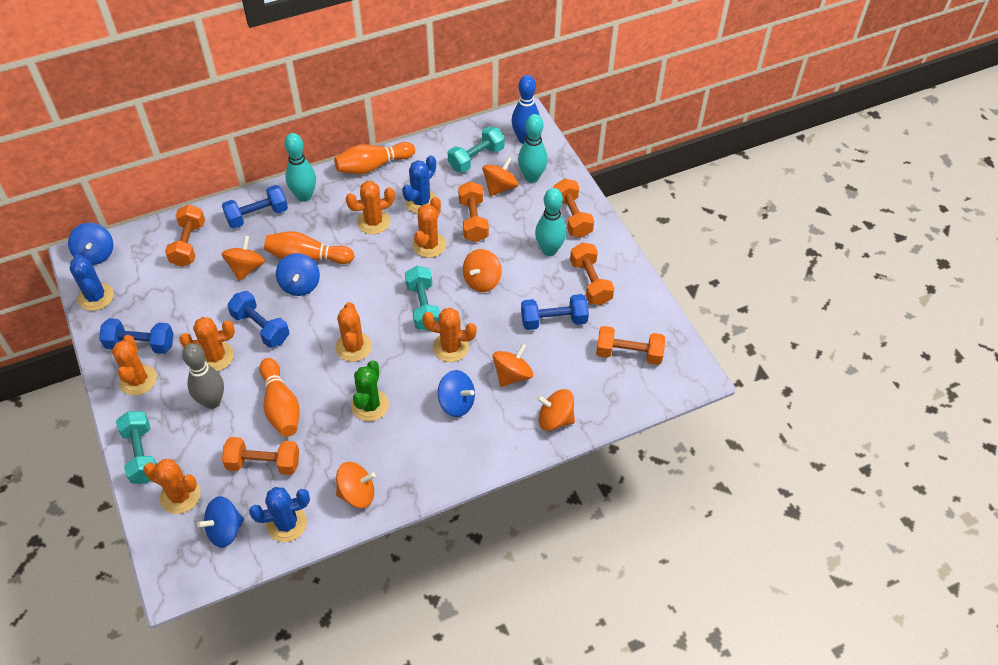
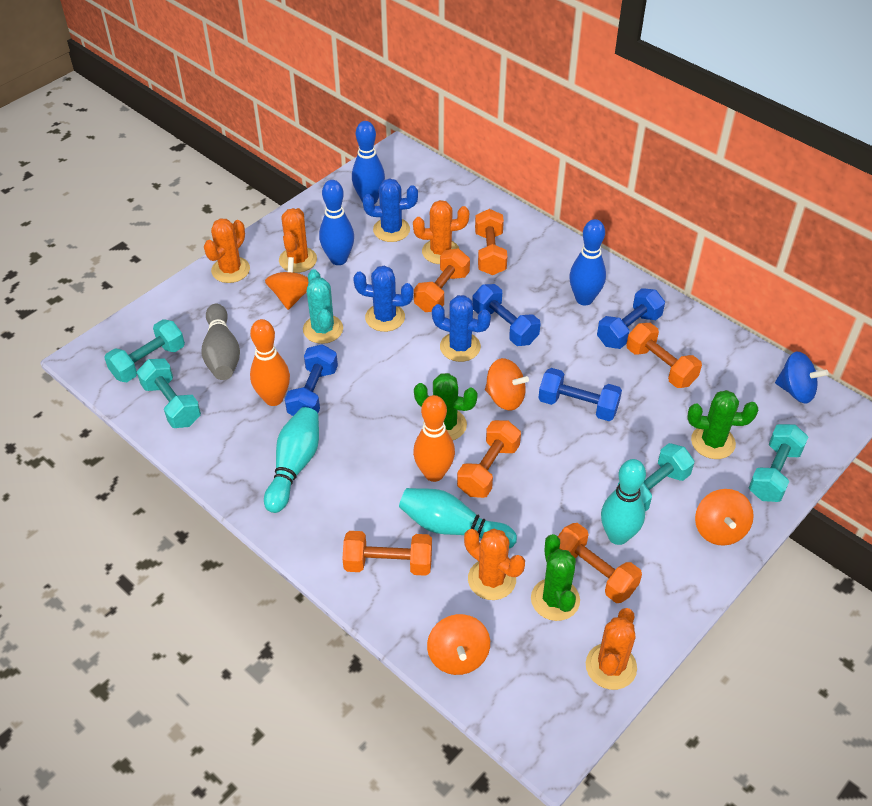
blue bowling pin: 1 -> 3
blue spinning top: 4 -> 1
green cactus: 1 -> 3
orange bowling pin: 3 -> 2
orange cactus: 7 -> 5
orange spinning top: 6 -> 4
turquoise cactus: 0 -> 1
turquoise dumbbell: 3 -> 4

